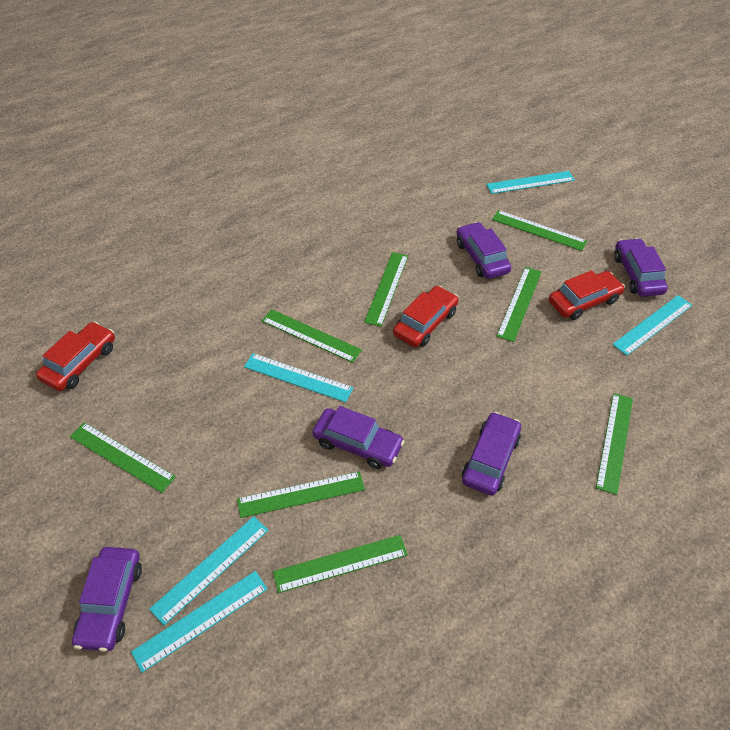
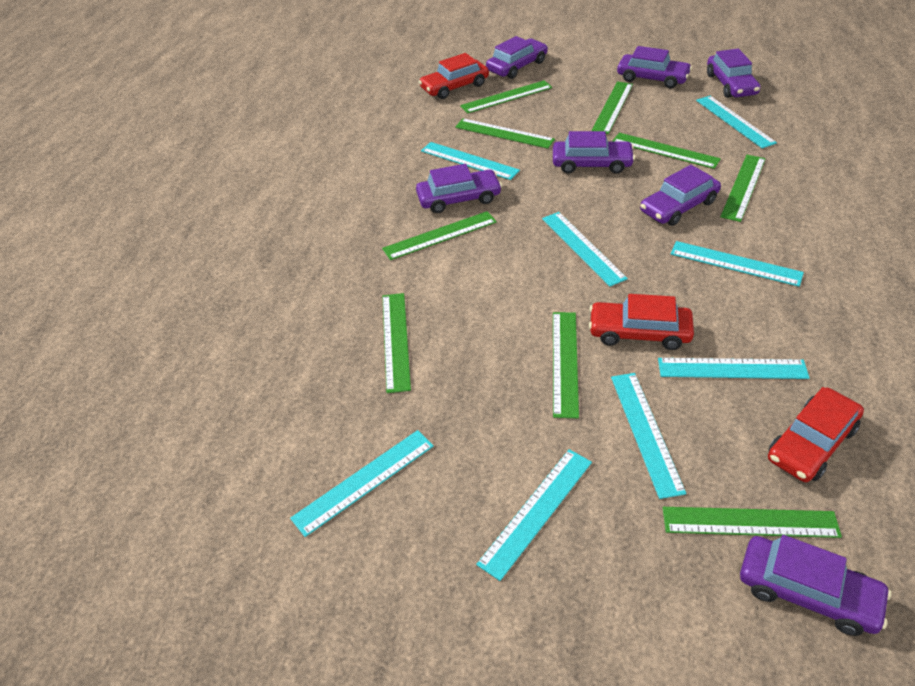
green ruler: 8 -> 9
purple car: 5 -> 7
turquoise ruler: 5 -> 8

